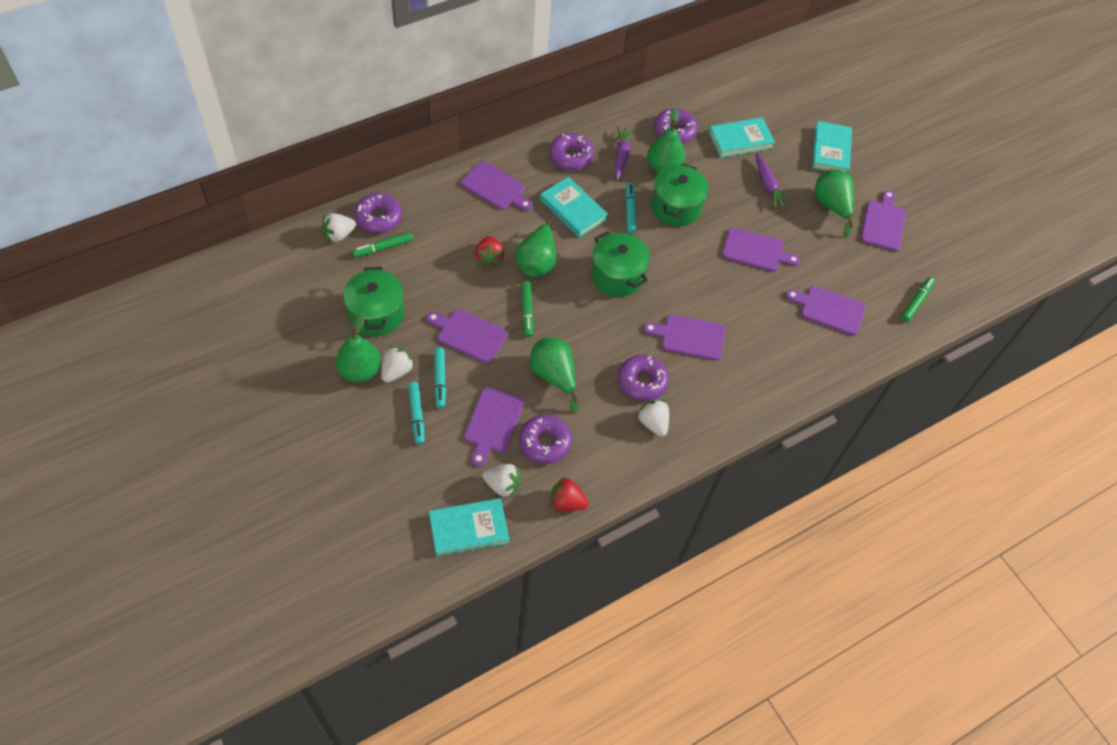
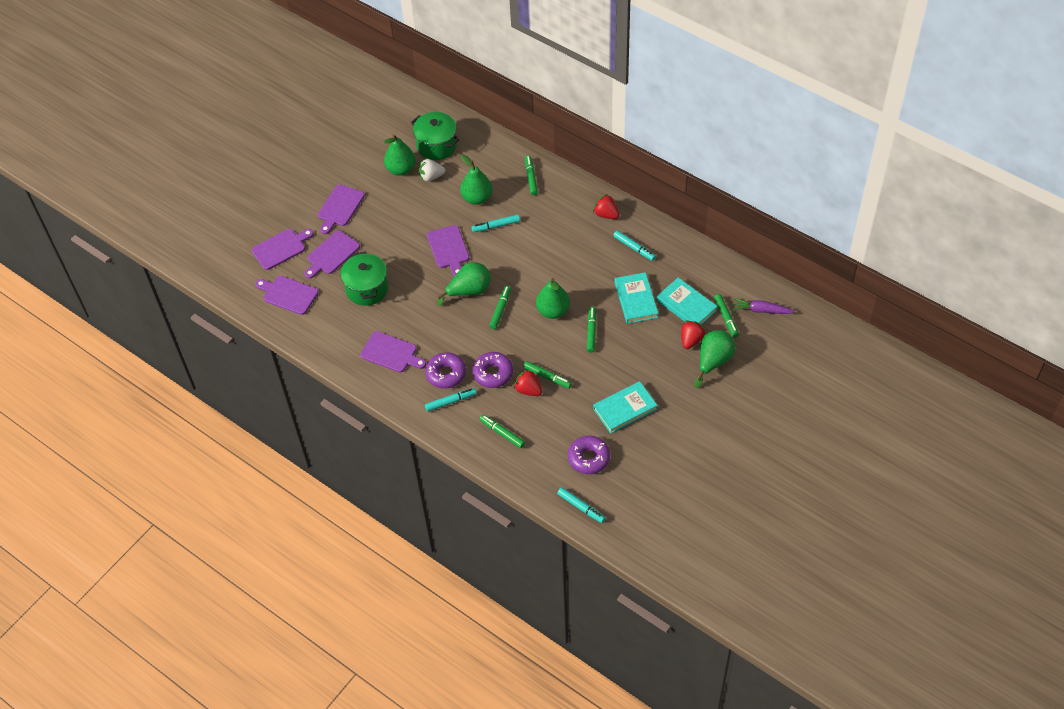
green marker: 3 -> 6
green pot: 3 -> 2
purple carrot: 2 -> 1
purple cutting board: 7 -> 6
purple donut: 5 -> 3
red strawberry: 2 -> 3
turquoise book: 4 -> 3
turquoise marker: 3 -> 4
white strawberry: 4 -> 1

